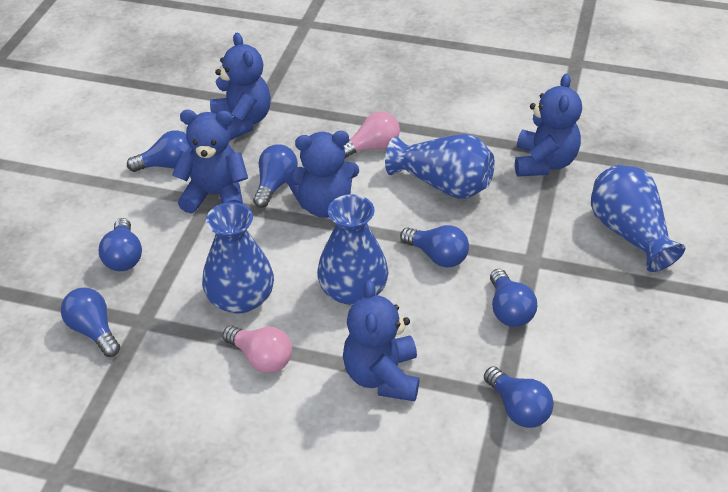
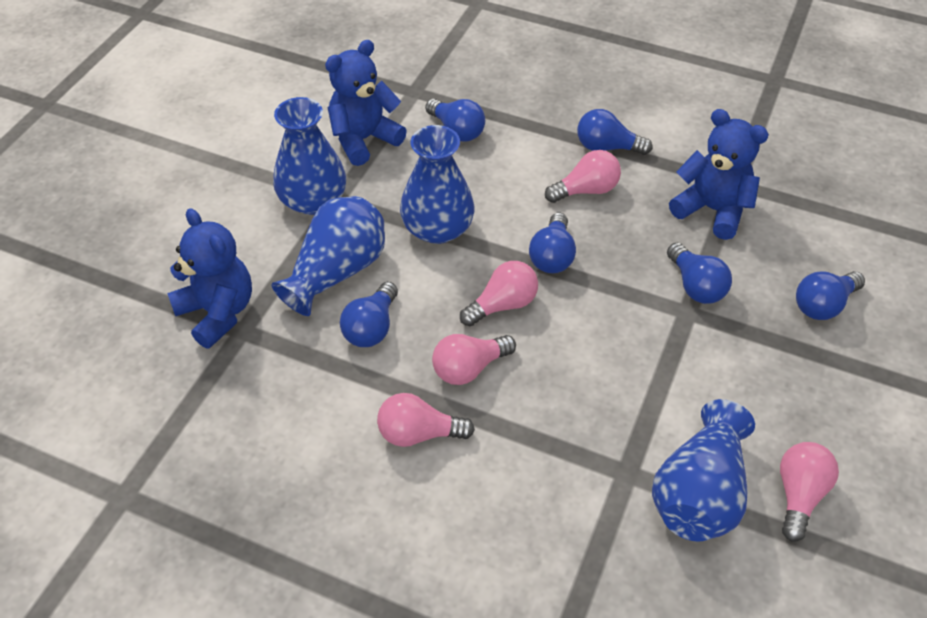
blue light bulb: 7 -> 6
blue teddy bear: 5 -> 3
pink light bulb: 2 -> 5

